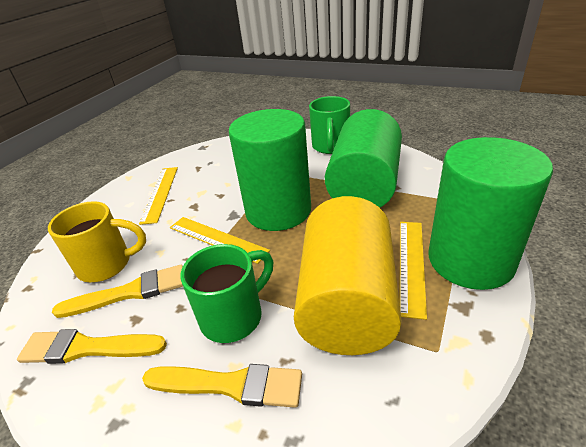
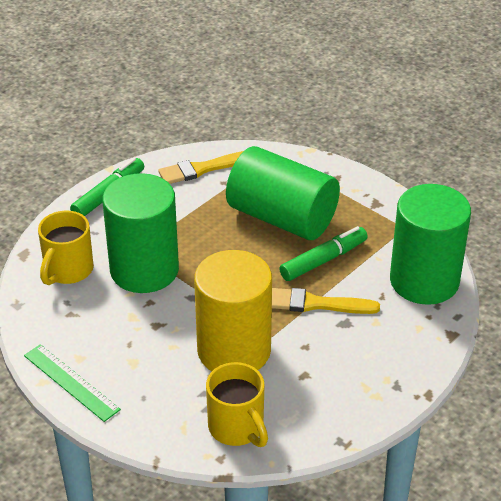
green marker: 0 -> 2
green mug: 2 -> 0
green ruler: 0 -> 1
yellow brush: 3 -> 2
yellow mug: 1 -> 2
yellow ruler: 3 -> 0

